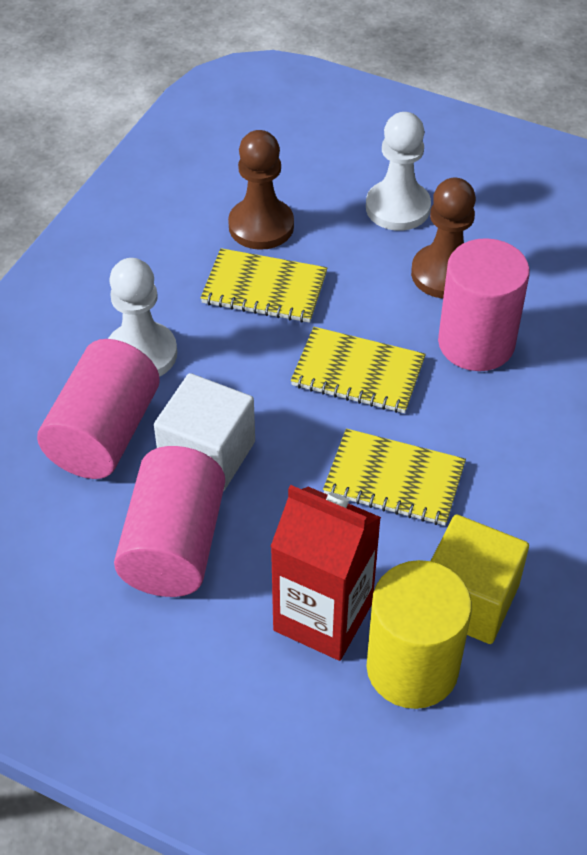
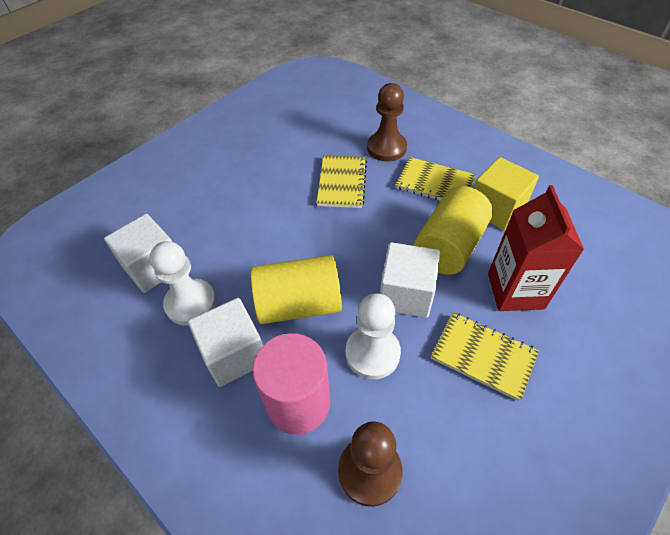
pink cylinder: 3 -> 1
white cube: 1 -> 3
yellow cylinder: 1 -> 2

